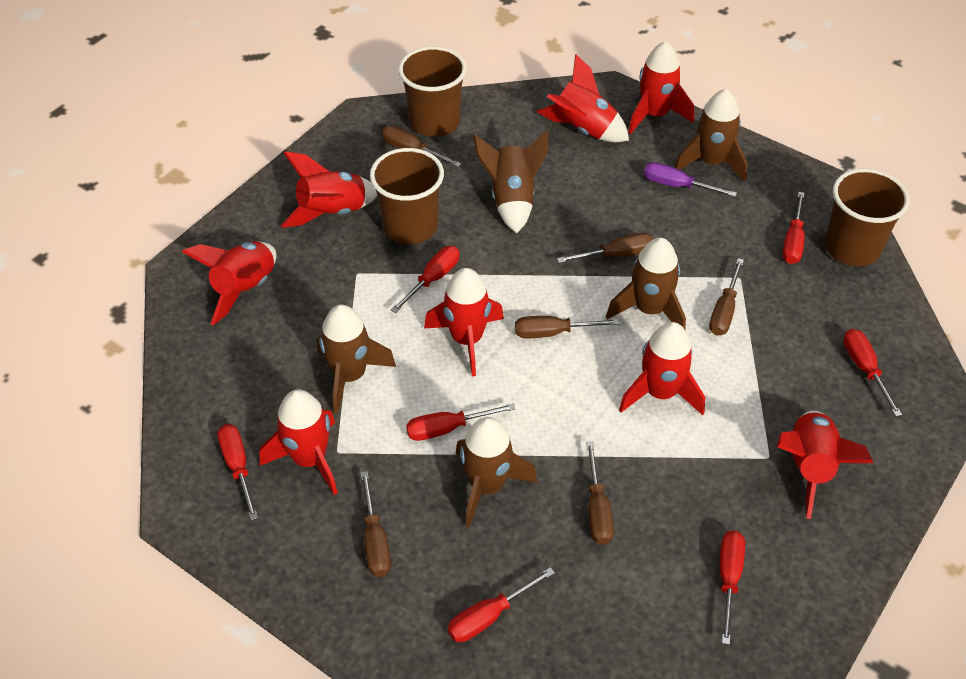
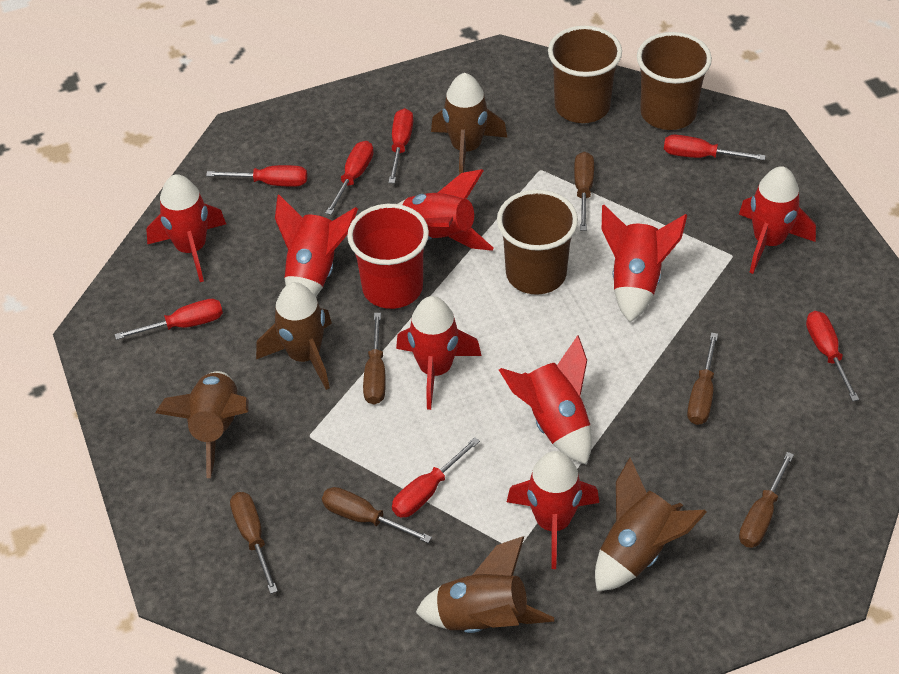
purple screwdriver: 1 -> 0
red cup: 0 -> 1

